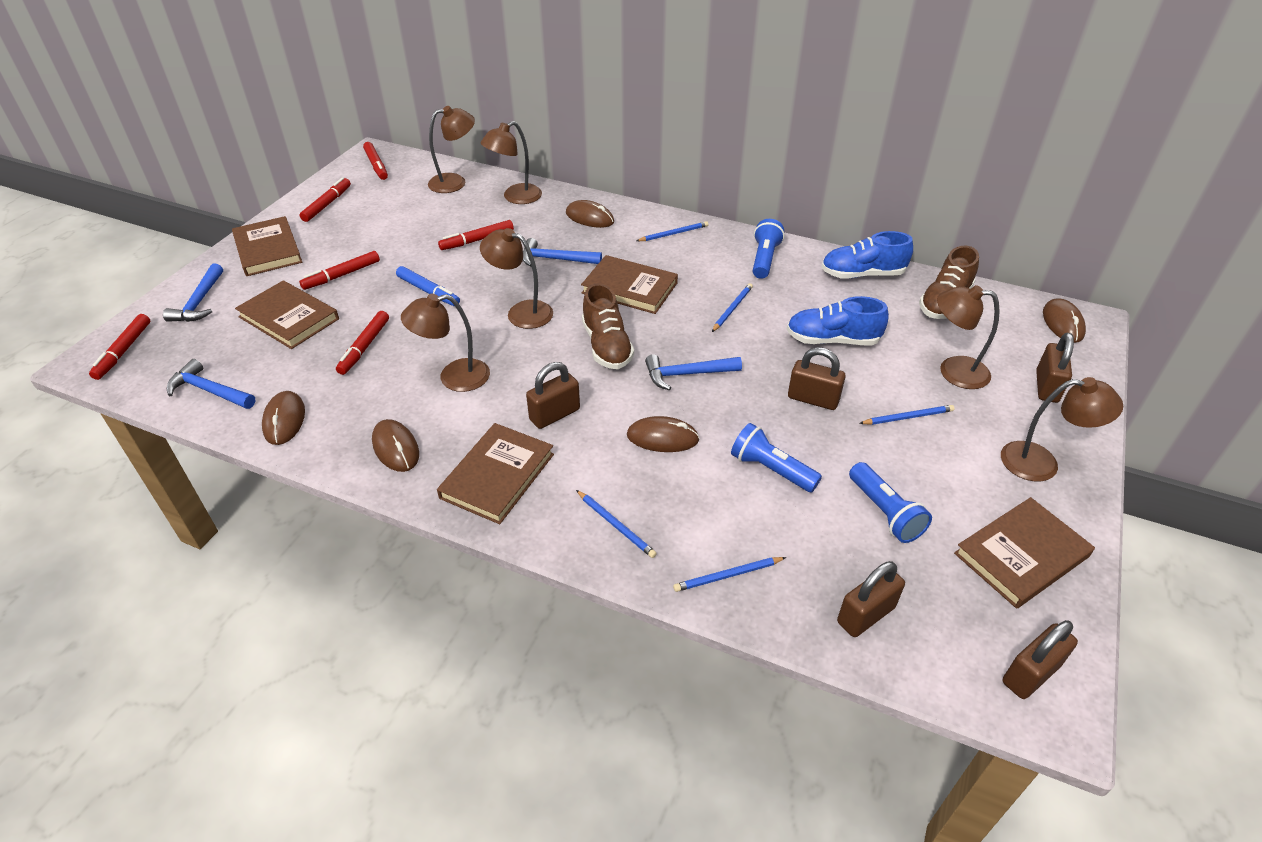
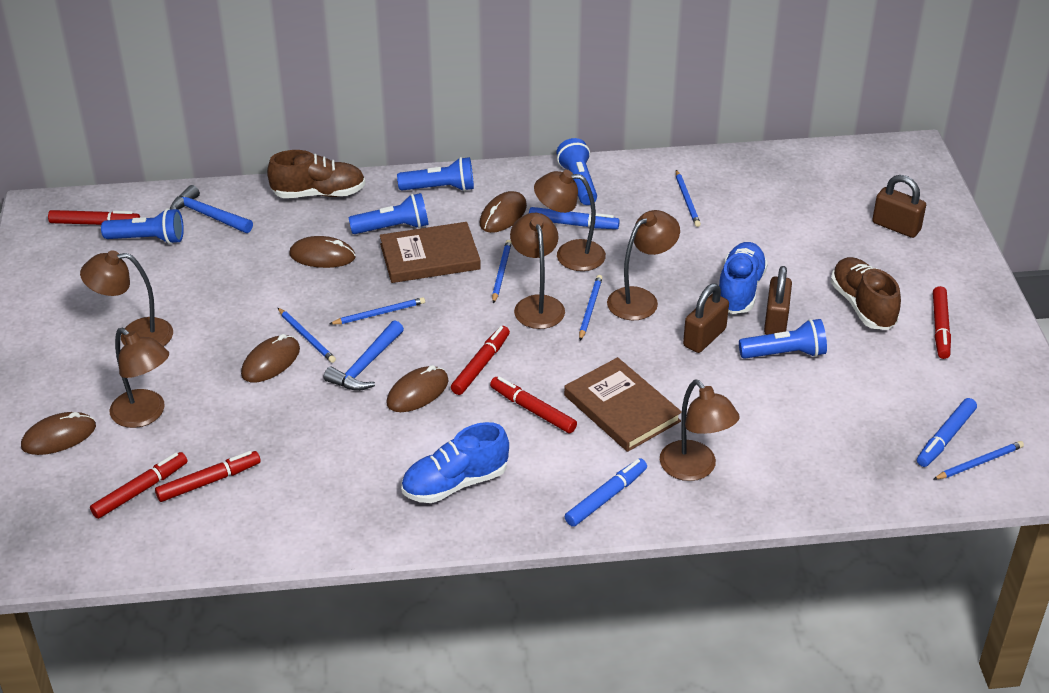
blue flashlight: 3 -> 5
blue hammer: 4 -> 2
blue marker: 1 -> 3
blue pencil: 5 -> 6
brown book: 5 -> 2
brown padlock: 5 -> 3

